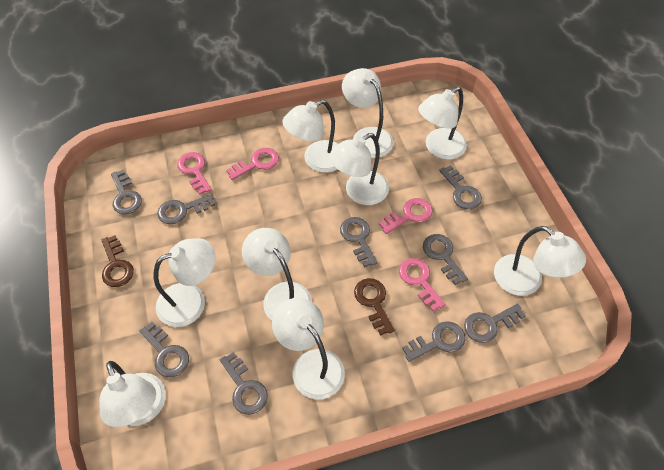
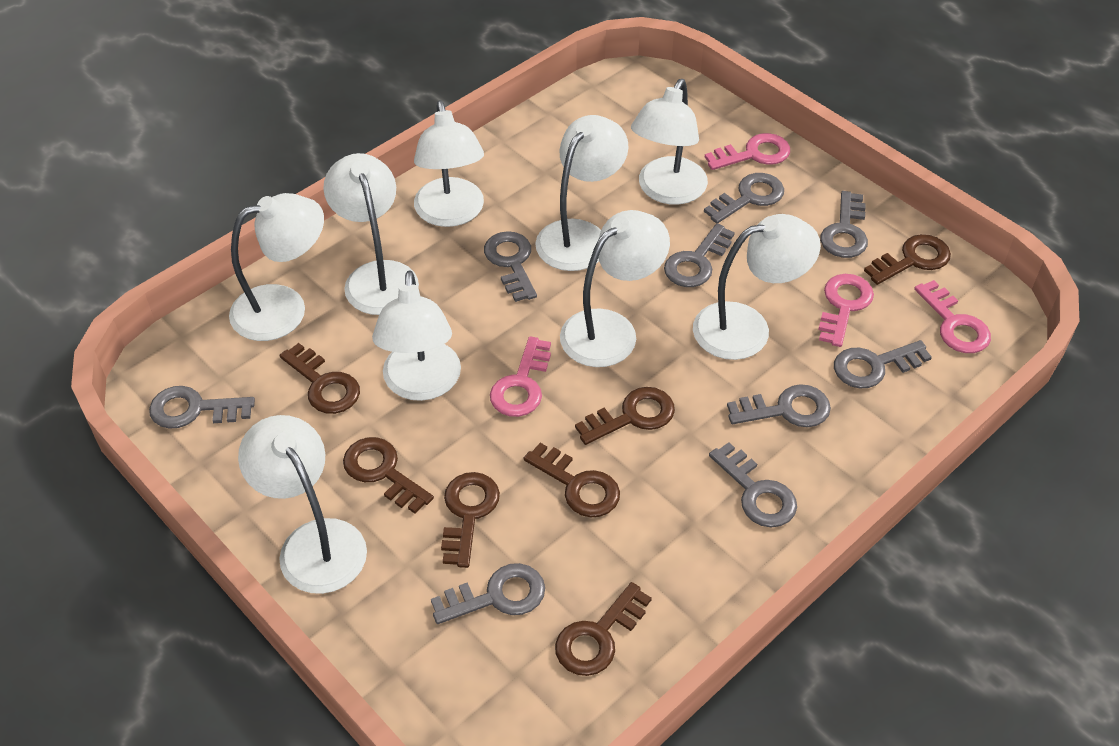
brown key: 2 -> 7

